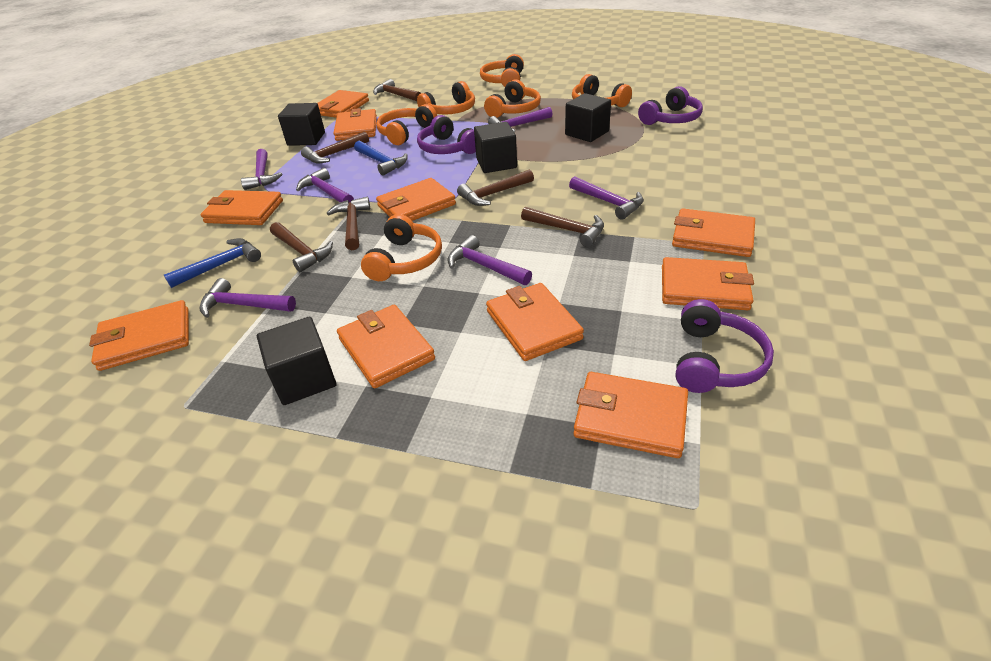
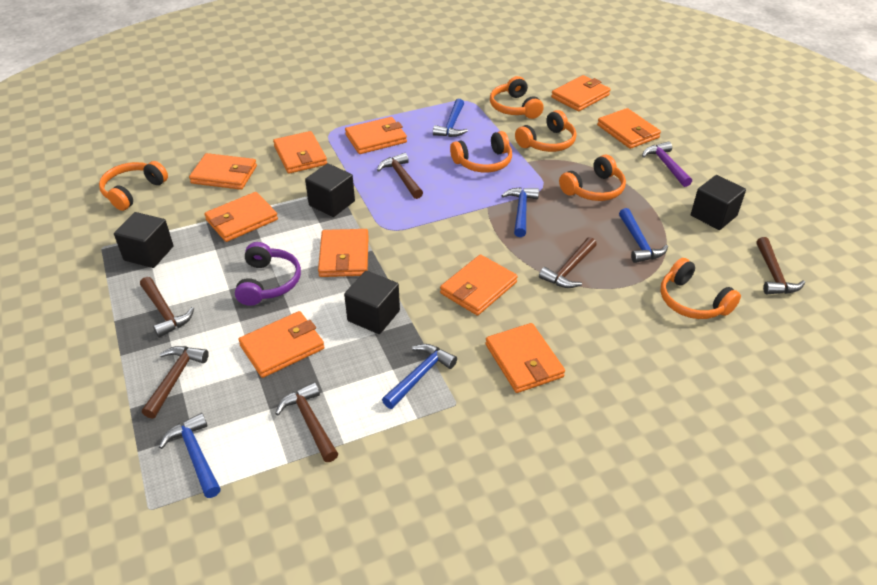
blue hammer: 2 -> 5
purple hammer: 6 -> 1
purple headphones: 3 -> 1

